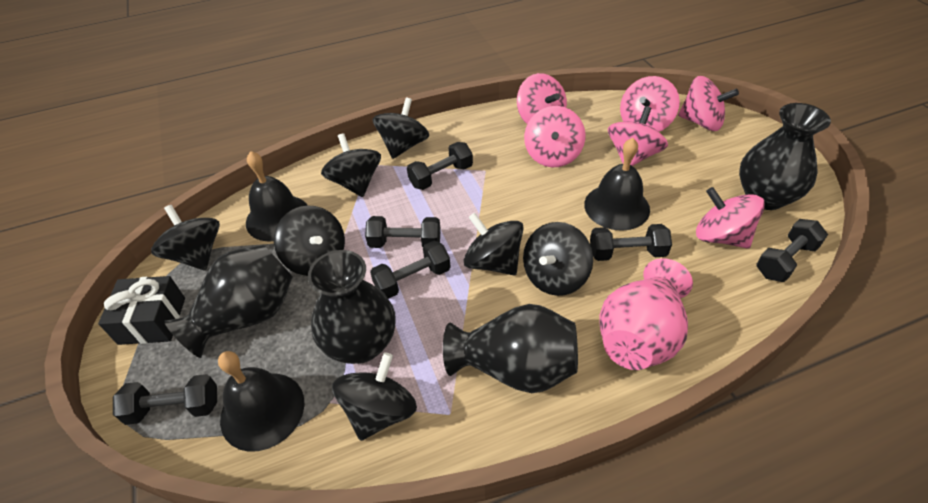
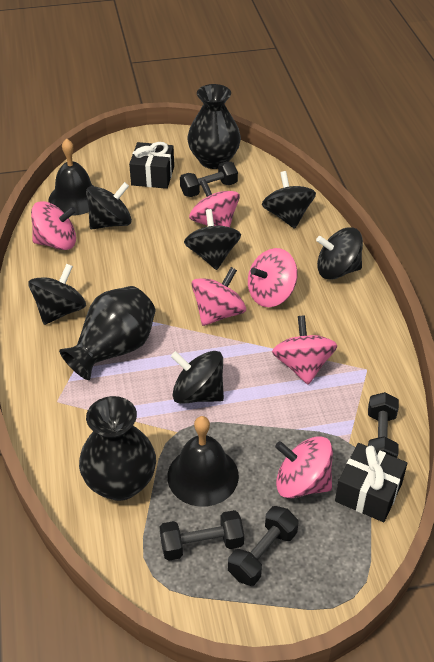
black bell: 3 -> 2
black dumbbell: 6 -> 4
black gift: 1 -> 2
black spinning top: 7 -> 6
black vase: 4 -> 3
pink vase: 1 -> 0

